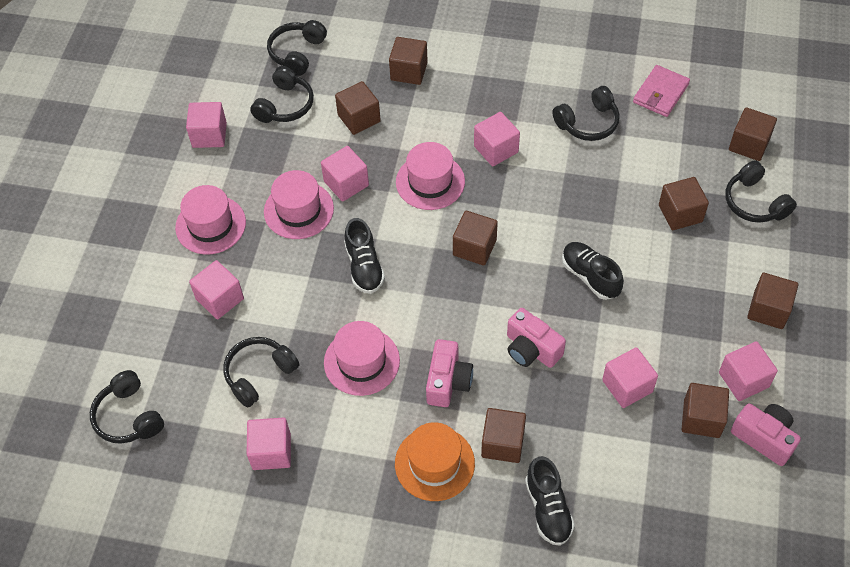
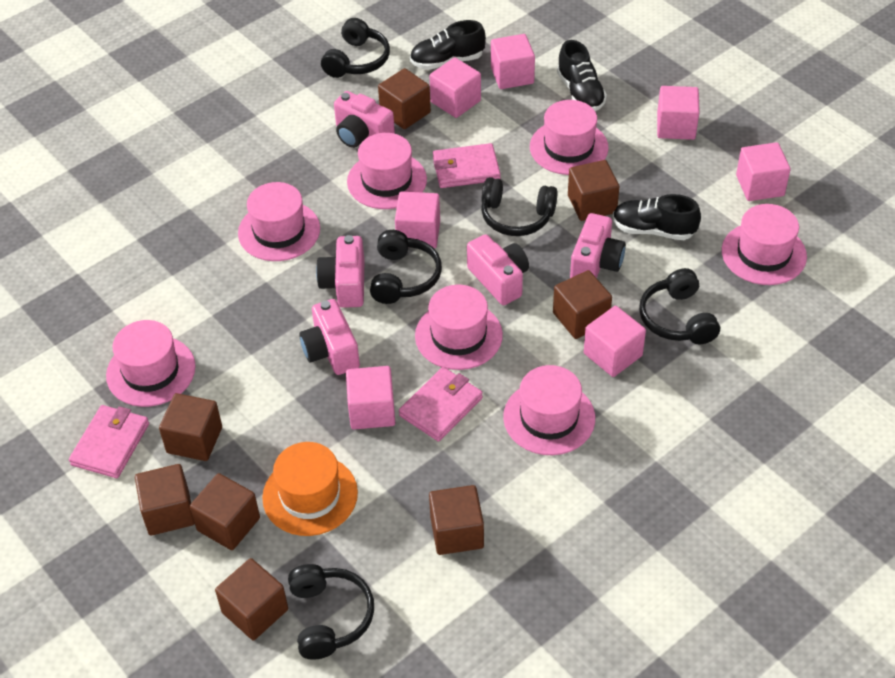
black headphones: 6 -> 5
pink camera: 3 -> 5
pink hat: 4 -> 7
pink wallet: 1 -> 3

